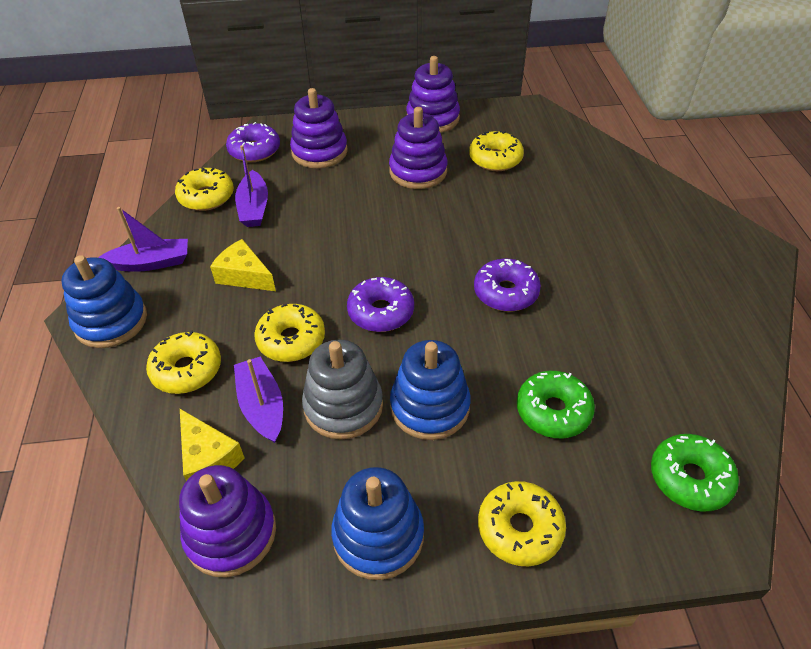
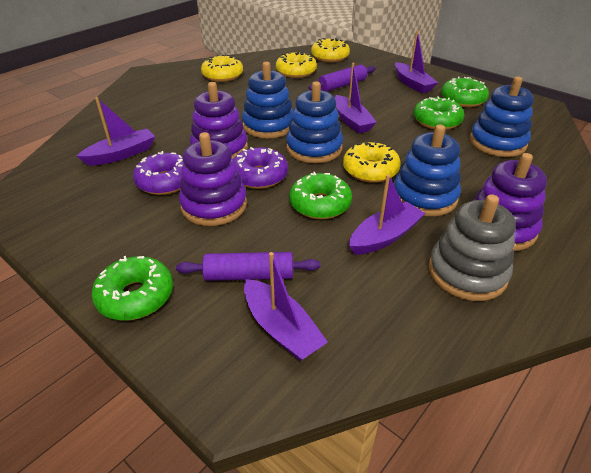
blue stacking toy: 3 -> 4
green donut: 2 -> 4
purple boat: 3 -> 5
purple donut: 3 -> 2
purple rolling pin: 0 -> 2
purple stacking toy: 4 -> 3
yellow cheese: 2 -> 0
yellow donut: 5 -> 4

